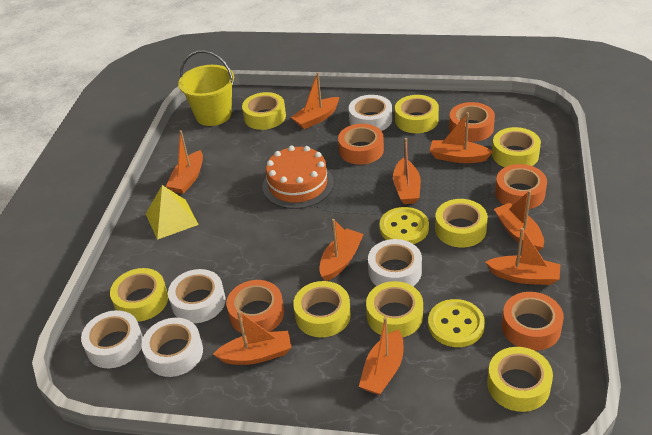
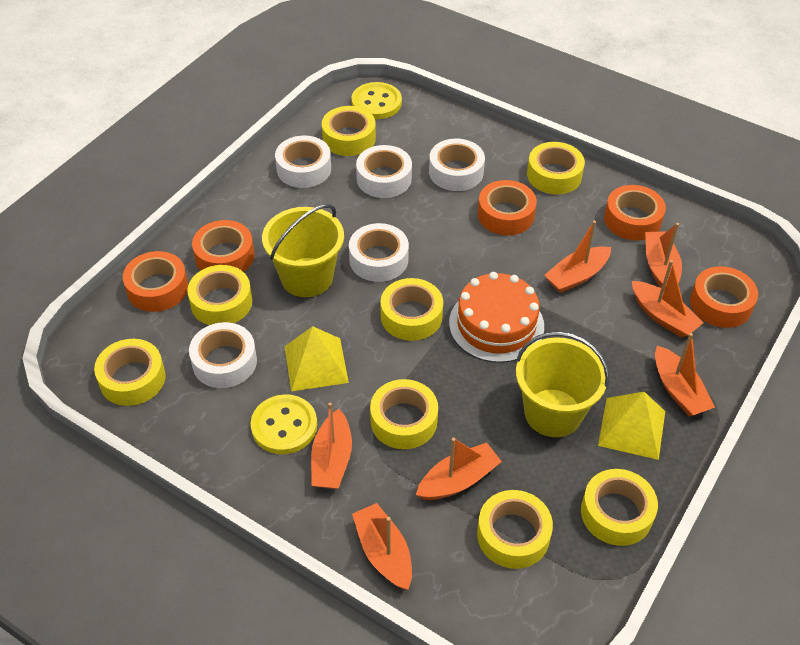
orange boat: 9 -> 7
yellow bucket: 1 -> 2
yellow pyramid: 1 -> 2

